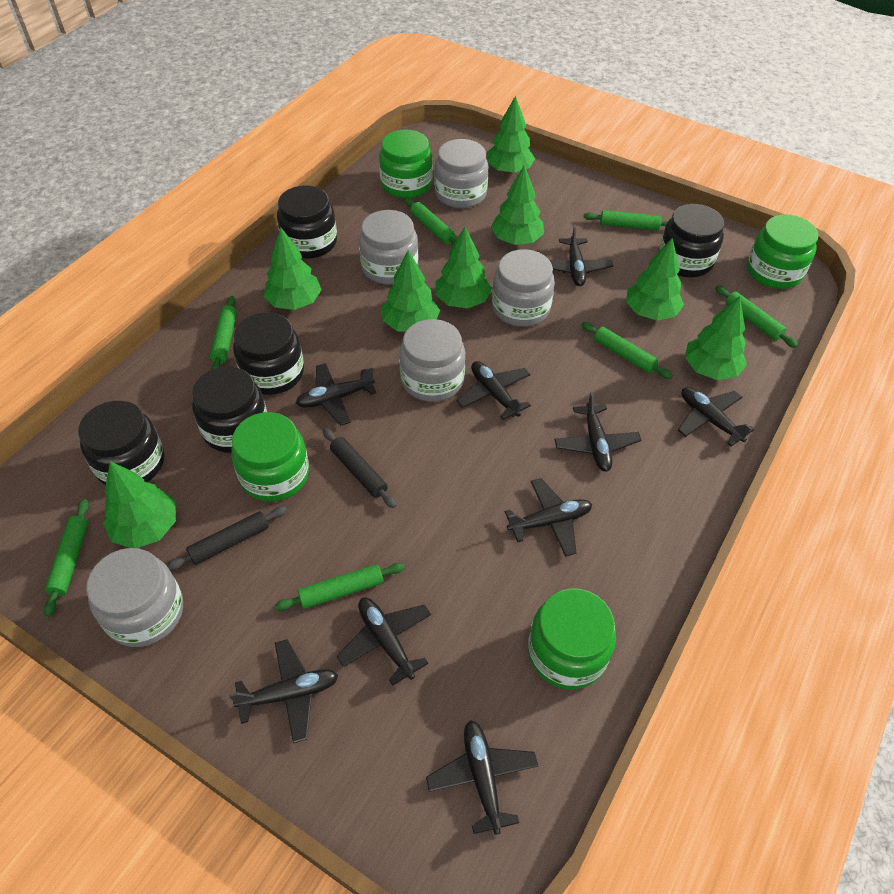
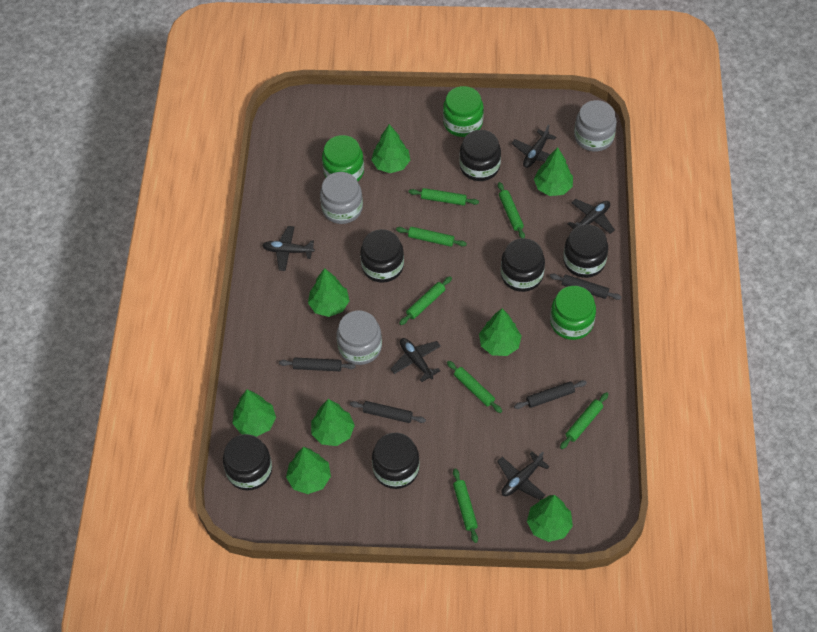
black jar: 5 -> 6
black plane: 9 -> 5
black rolling pin: 2 -> 4
green jar: 4 -> 3
grey jar: 5 -> 3

